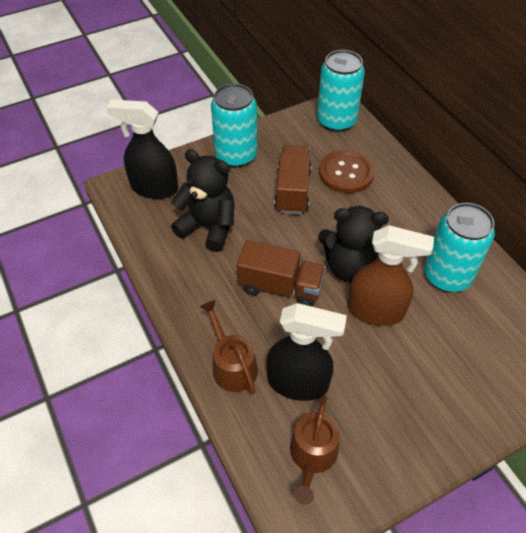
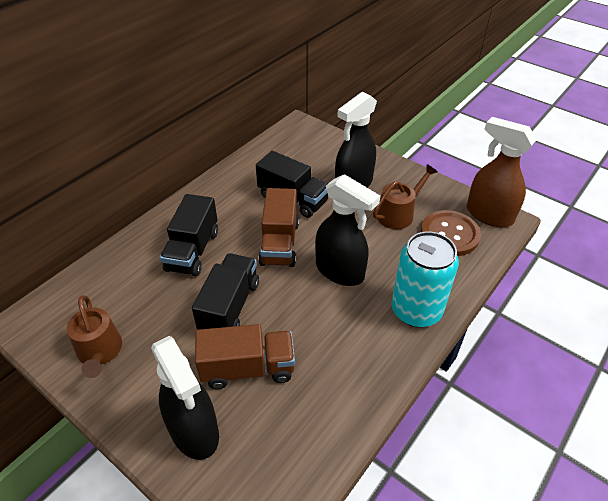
black spray bottle: 2 -> 3
black teddy bear: 2 -> 0
black truck: 0 -> 3
turquoise can: 3 -> 1

